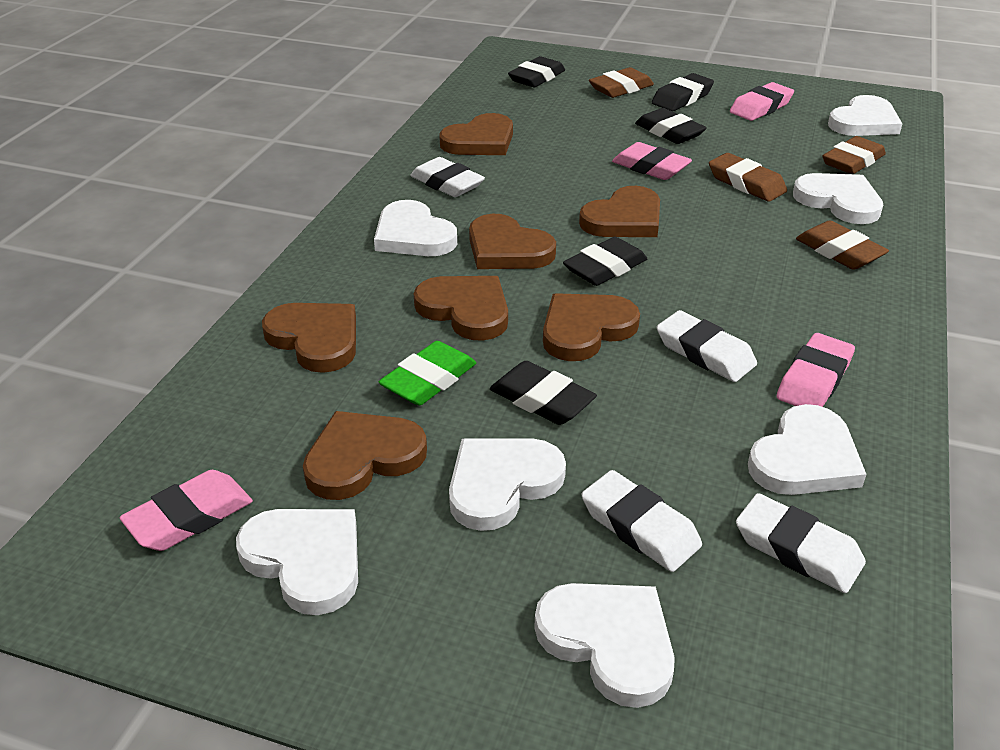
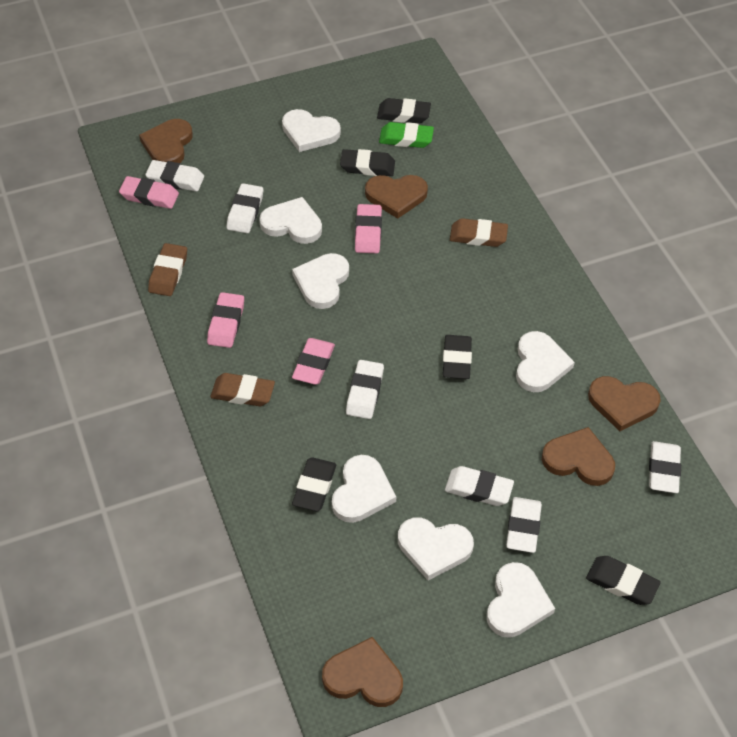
brown eraser: 4 -> 3
brown heart: 7 -> 5
white eraser: 4 -> 6

